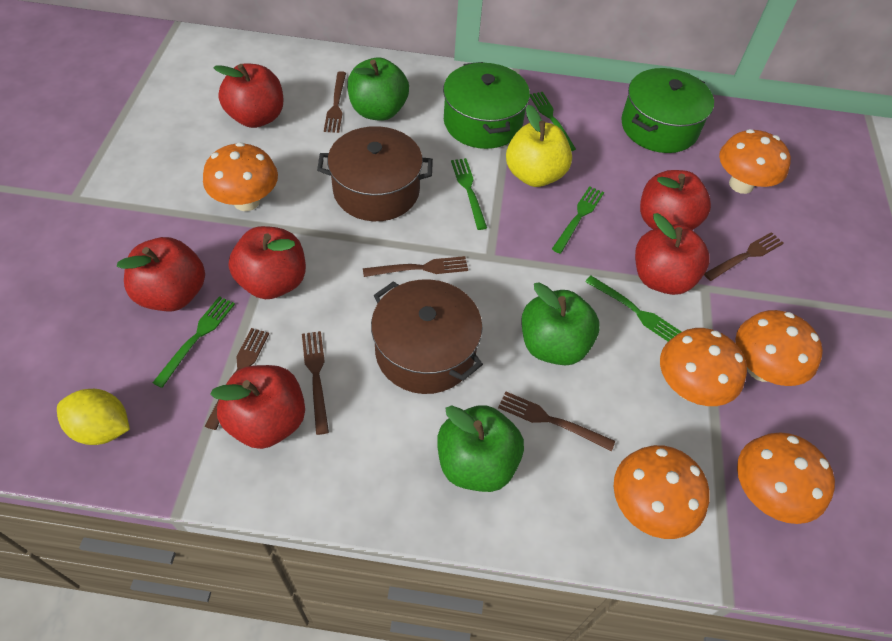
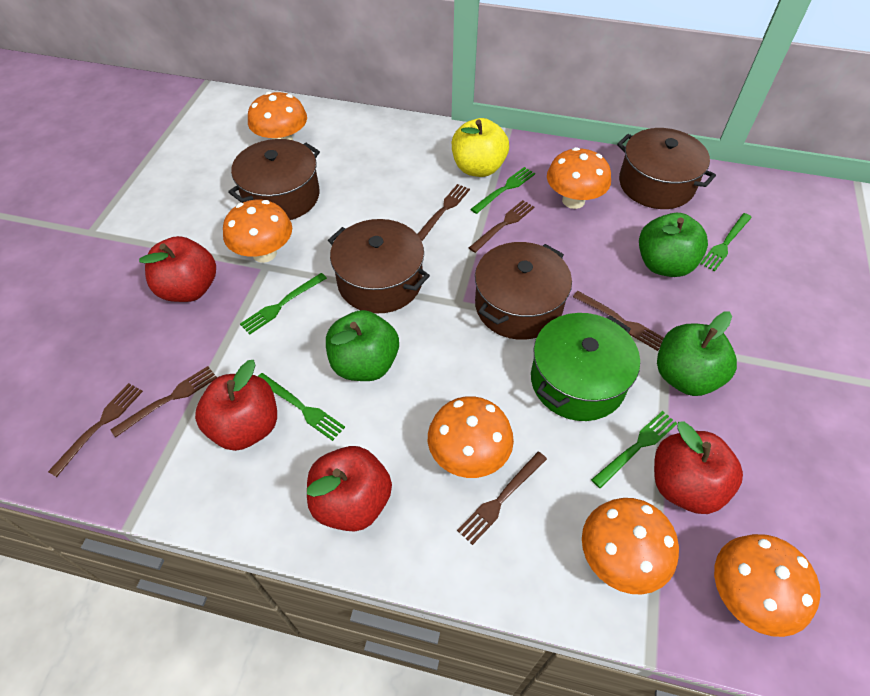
brown pot: 2 -> 4
green pot: 2 -> 1
red apple: 6 -> 4
yellow lemon: 1 -> 0

